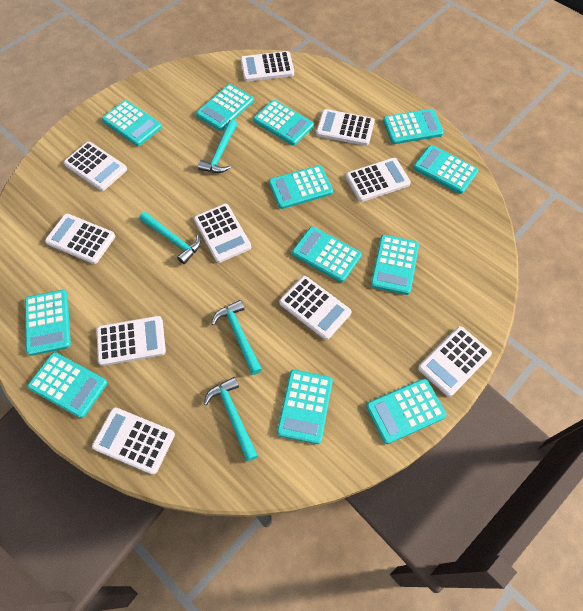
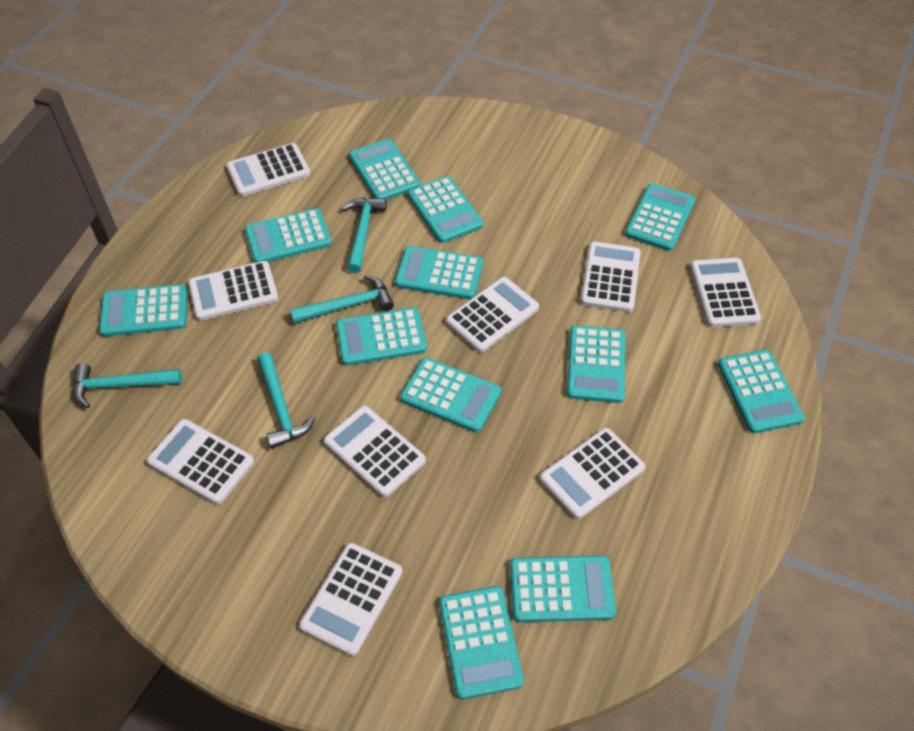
white calculator: 10 -> 9

